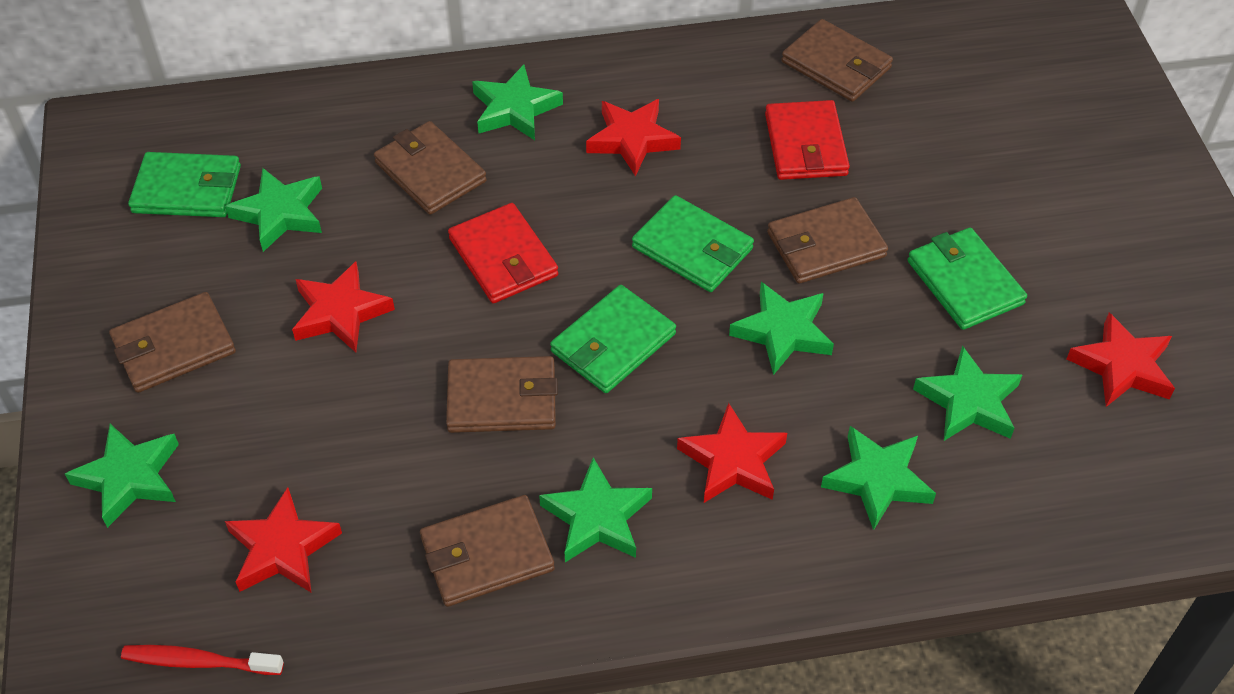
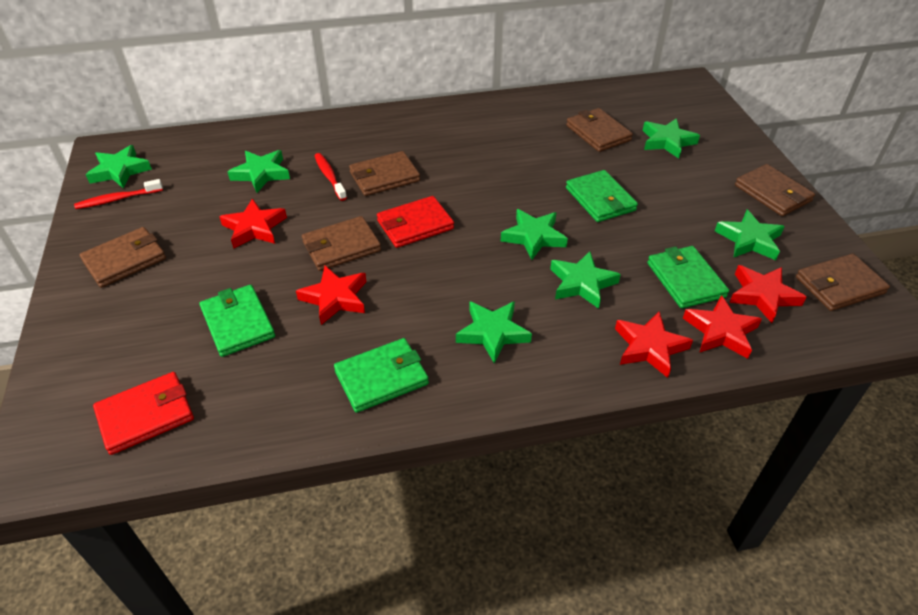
red toothbrush: 1 -> 2

